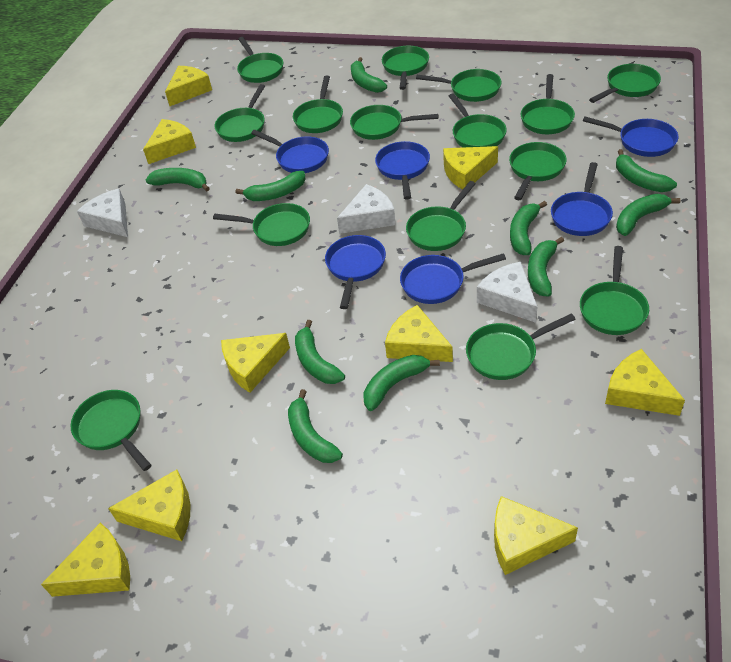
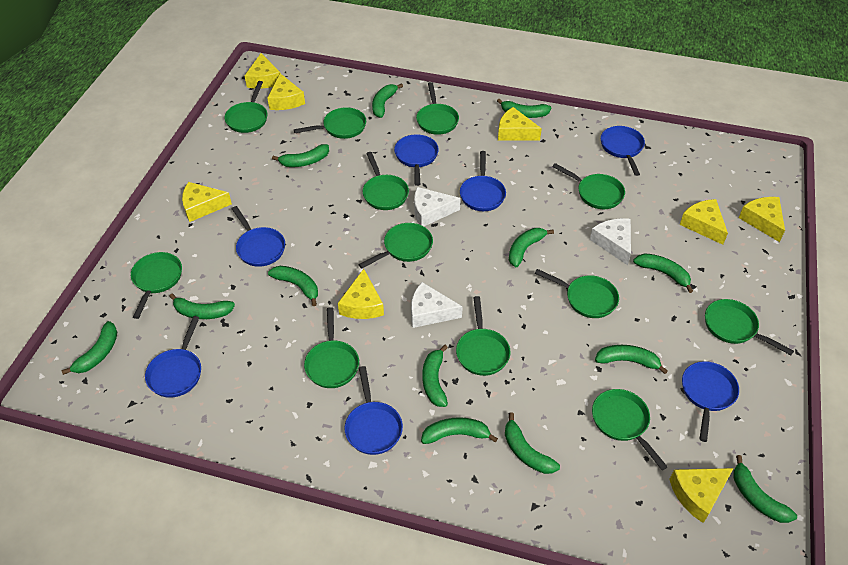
blue pan: 6 -> 7
green banana: 10 -> 13
green pan: 15 -> 12
yellow cheese: 9 -> 8

